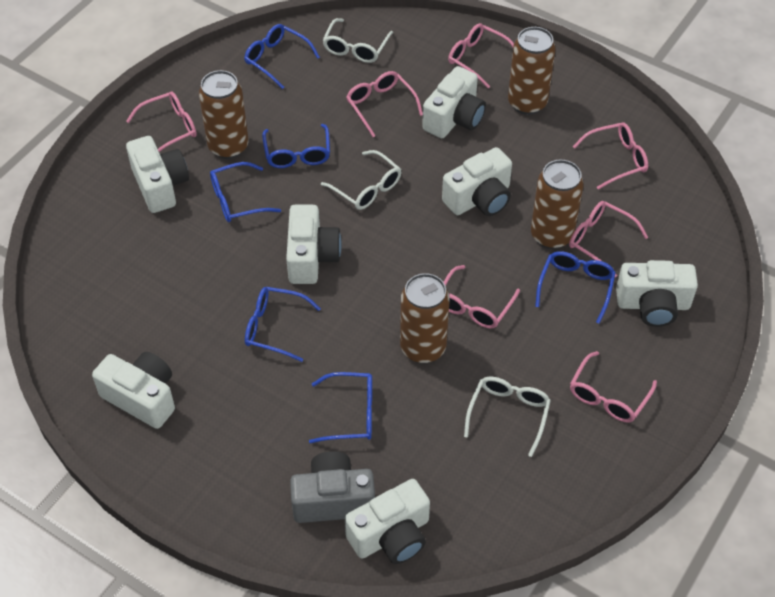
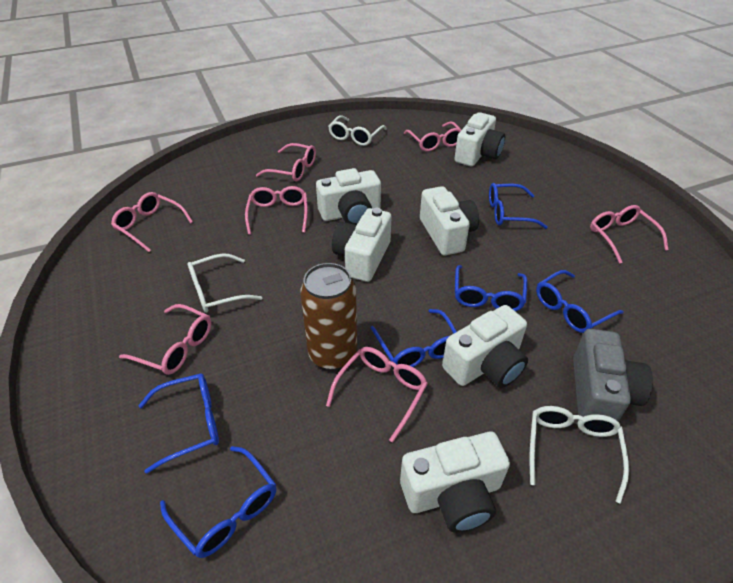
brown can: 4 -> 1
white camera: 7 -> 6

